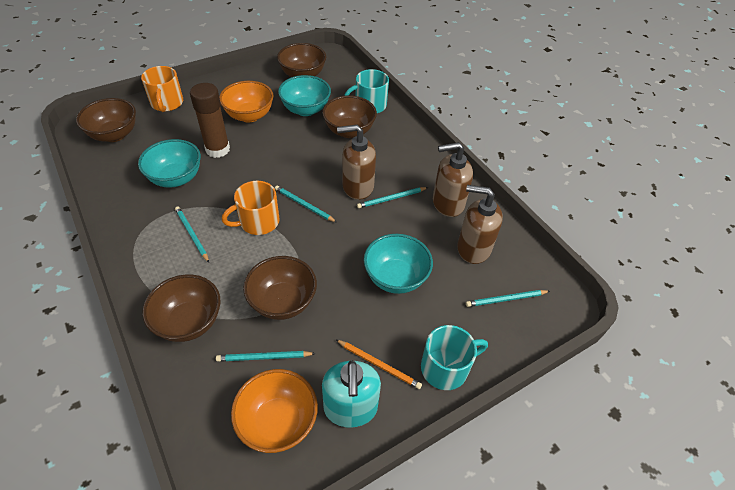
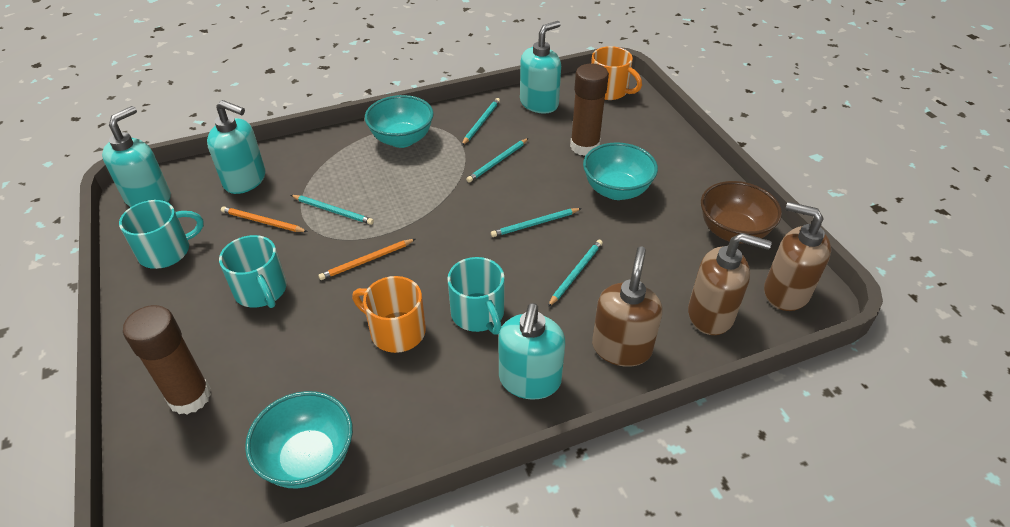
brown bowl: 5 -> 1
brown glue stick: 1 -> 2
orange bowl: 2 -> 0
orange pencil: 1 -> 2
turquoise mug: 2 -> 3
turquoise soap dispenser: 1 -> 4

